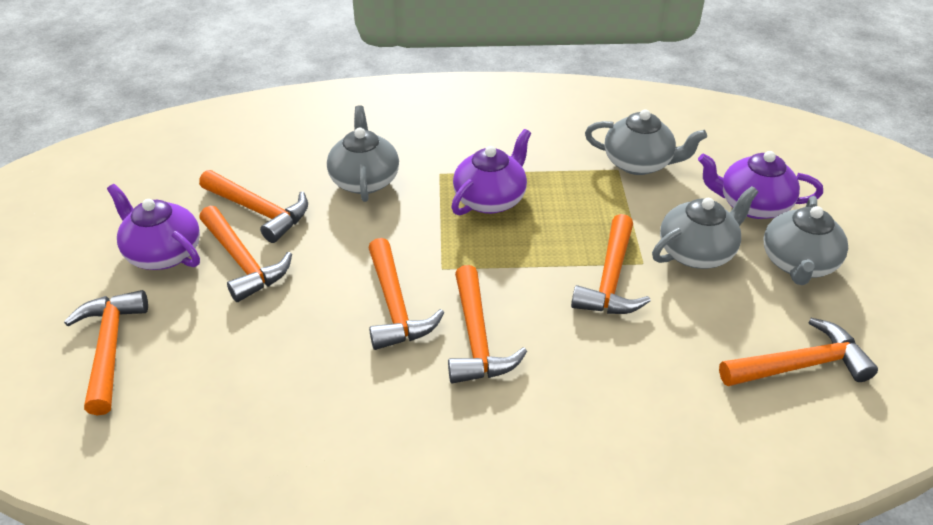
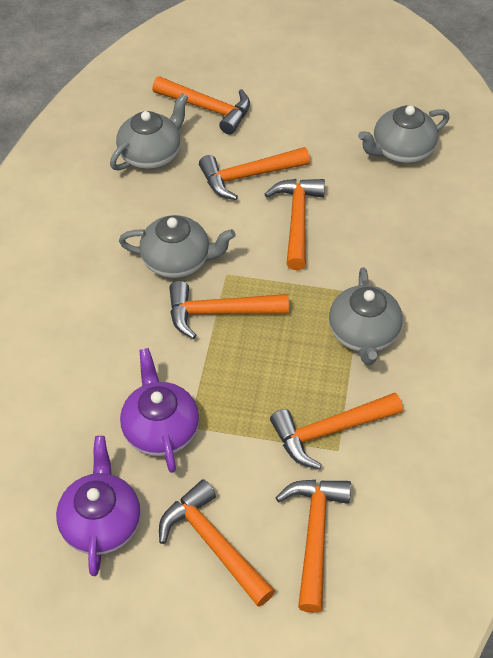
purple teapot: 3 -> 2

